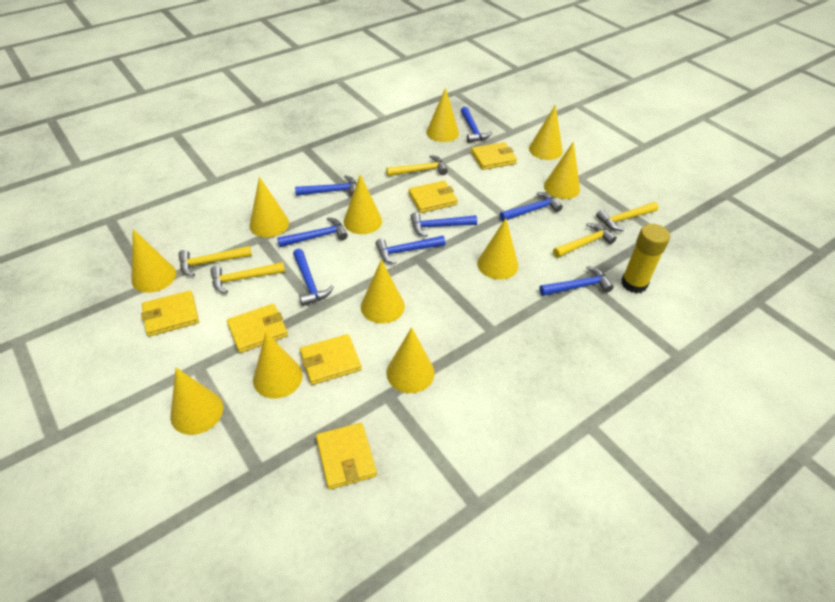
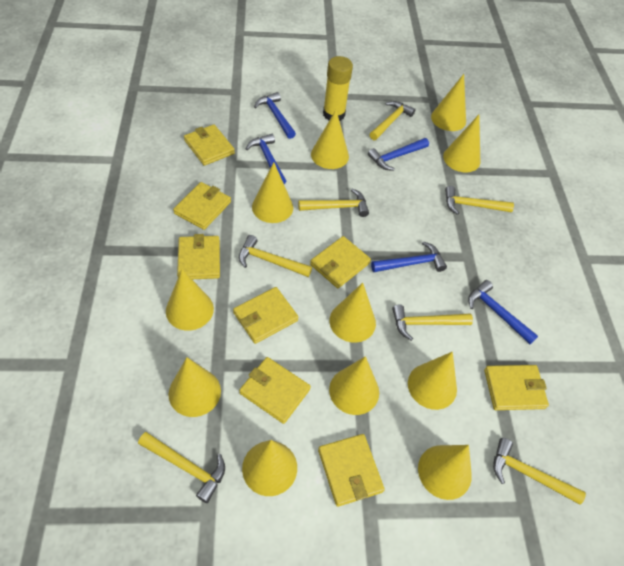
blue hammer: 8 -> 5
yellow hammer: 5 -> 7
yellow wallet: 6 -> 8

